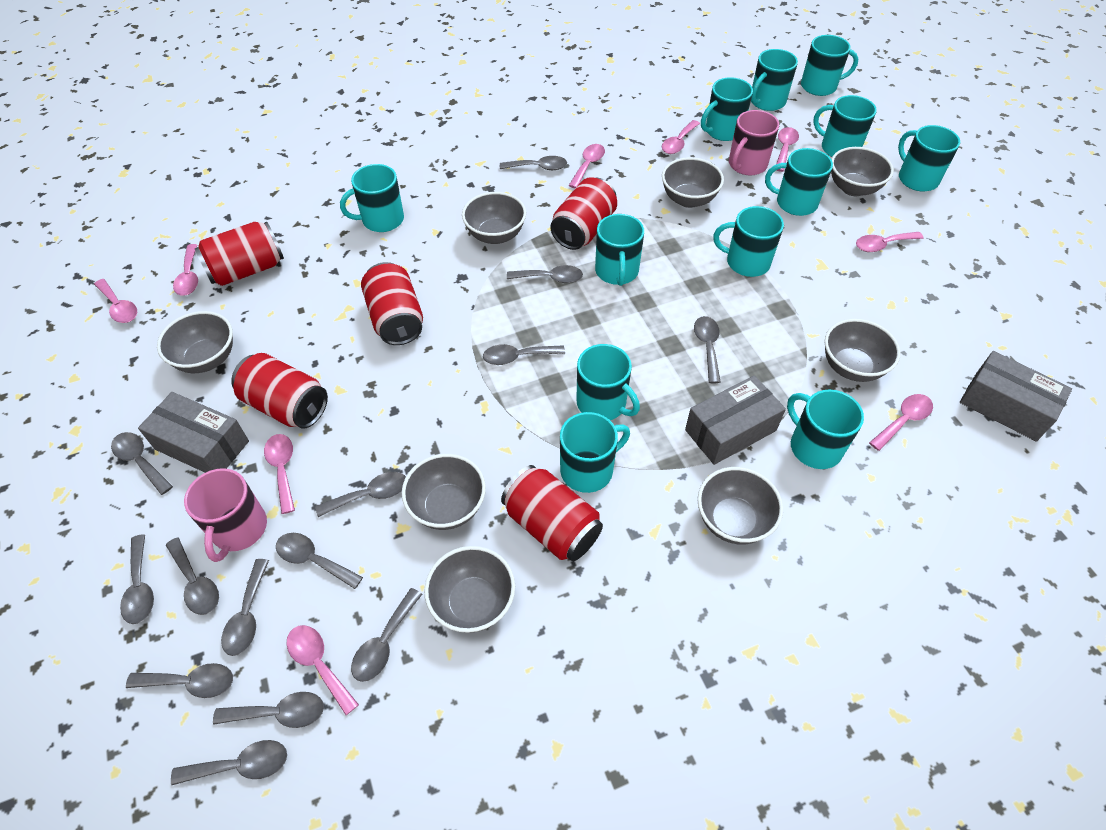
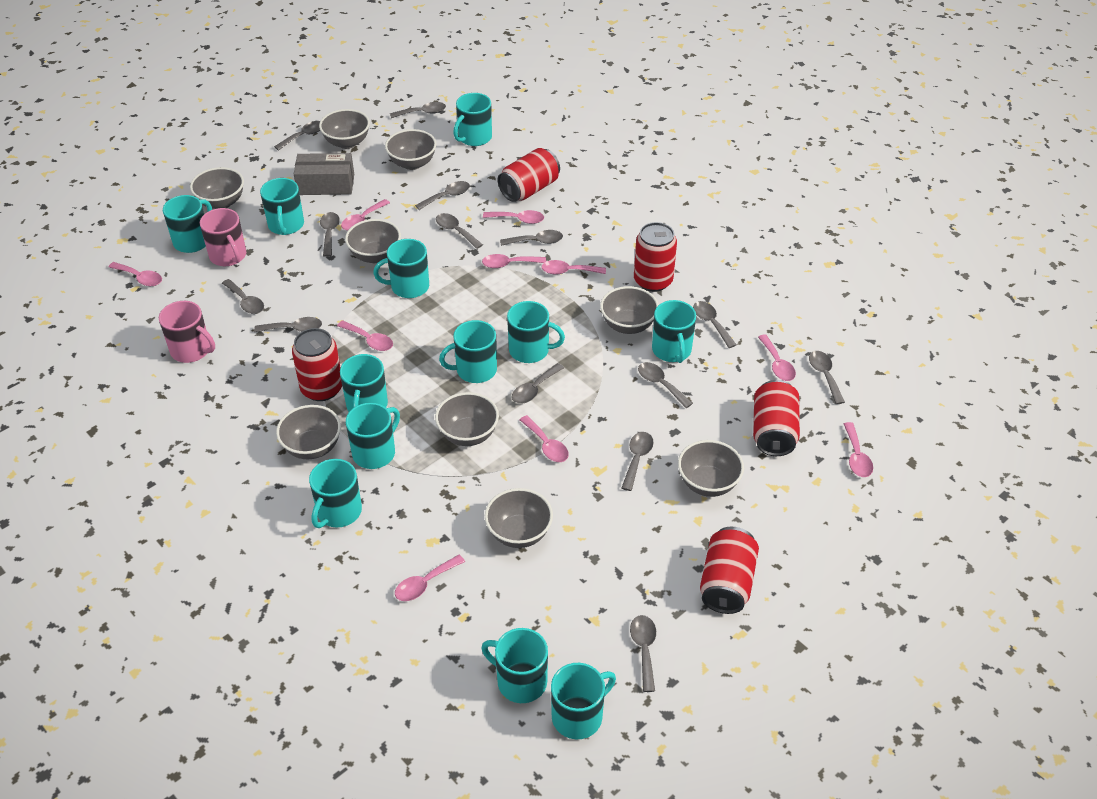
grey bowl: 8 -> 9
grey box: 3 -> 1
pink spoon: 9 -> 10

